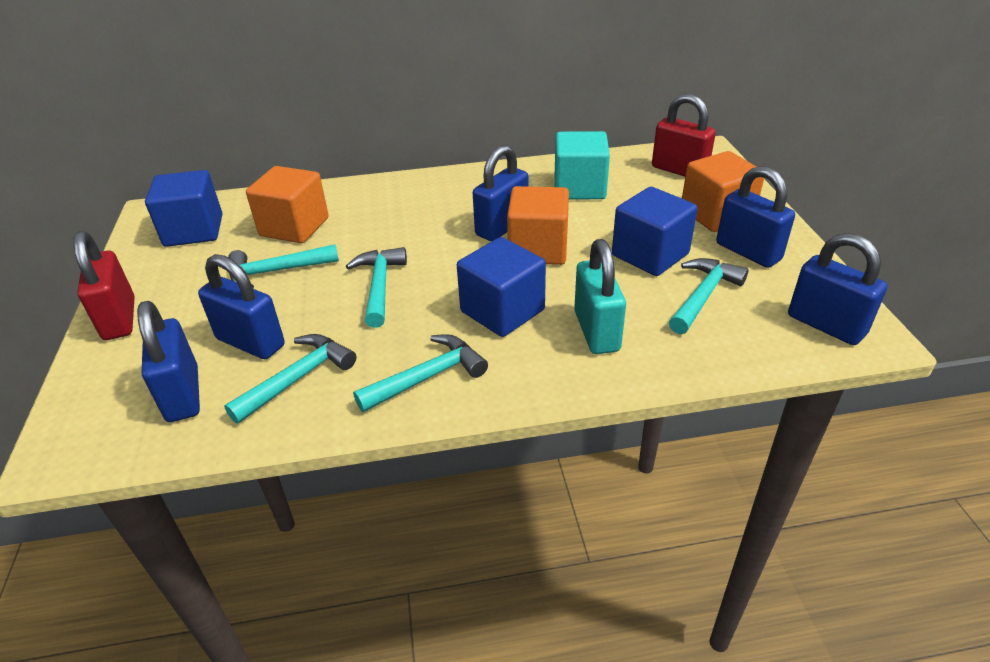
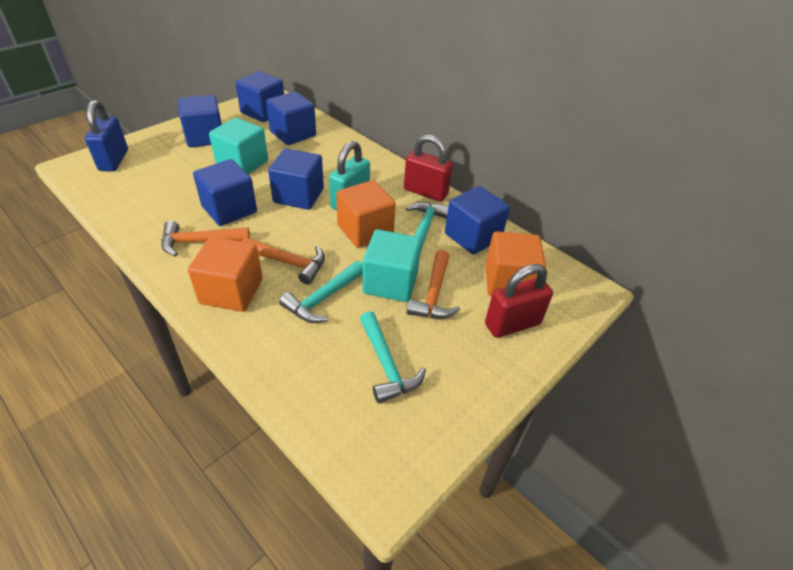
blue cube: 3 -> 6
blue padlock: 5 -> 1
orange hammer: 0 -> 3
turquoise cube: 1 -> 2
turquoise hammer: 5 -> 3

